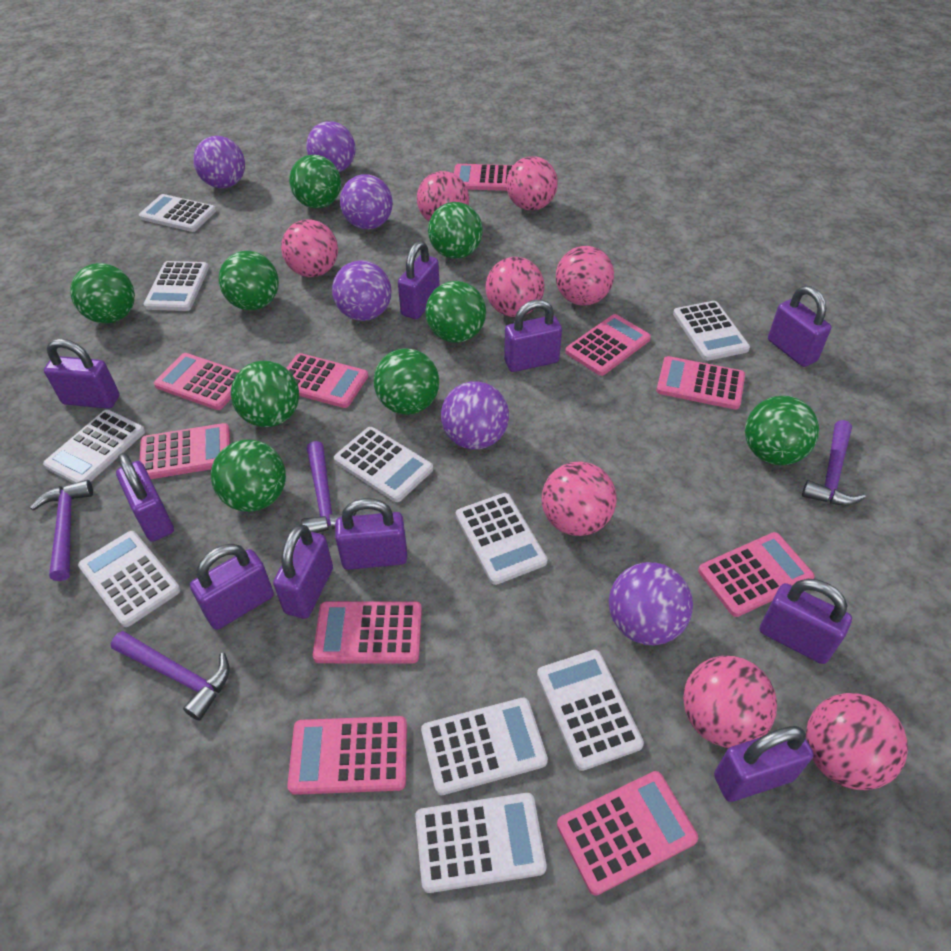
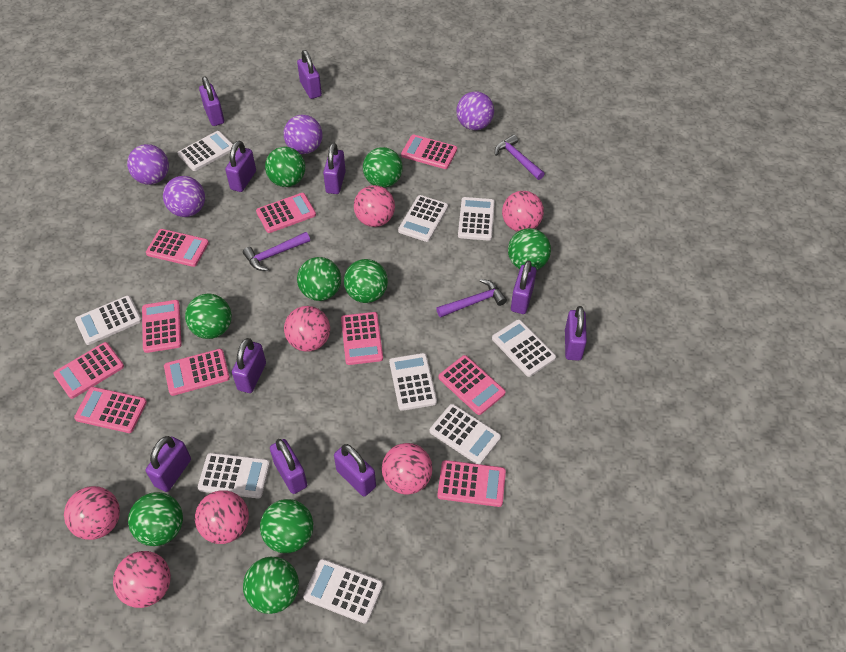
pink ball: 8 -> 7
purple ball: 6 -> 4
purple hammer: 4 -> 3
white calculator: 10 -> 9

